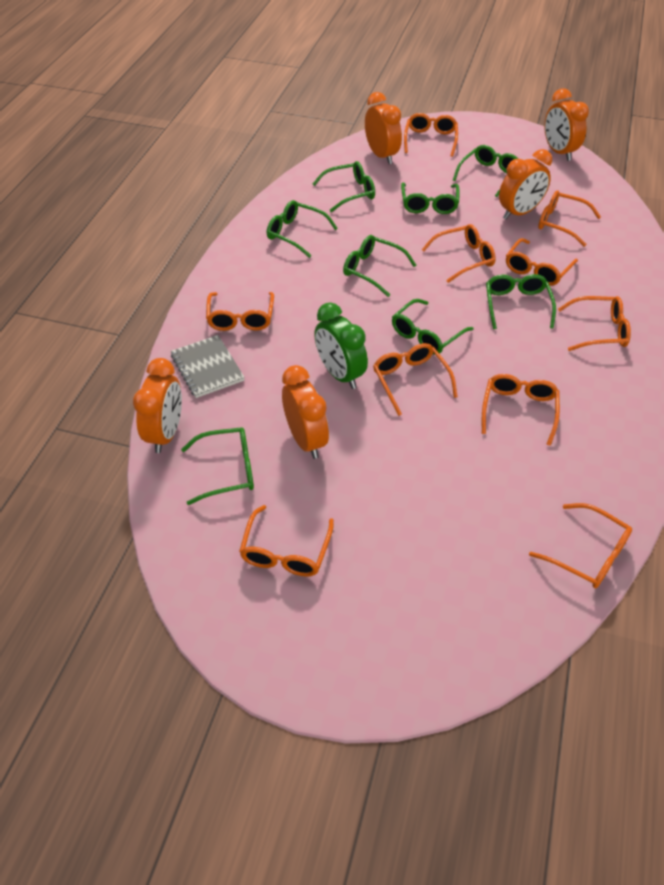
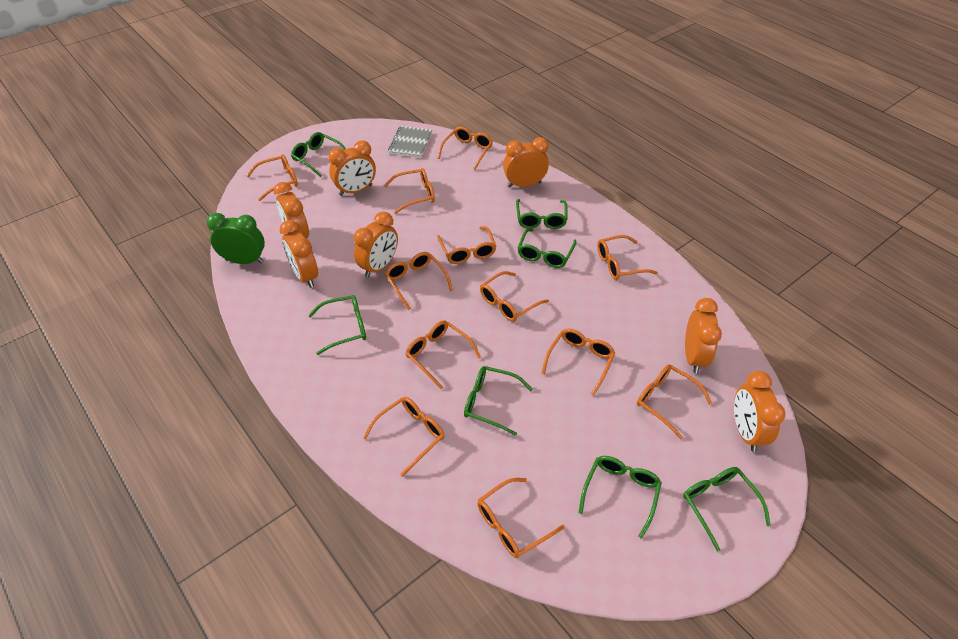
green glasses: 8 -> 7
orange clock: 5 -> 7
orange glasses: 10 -> 12

